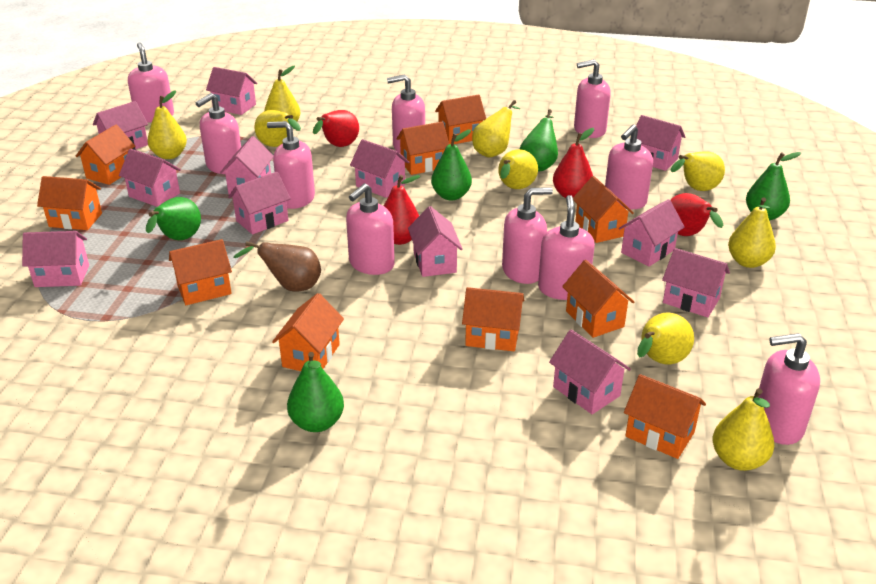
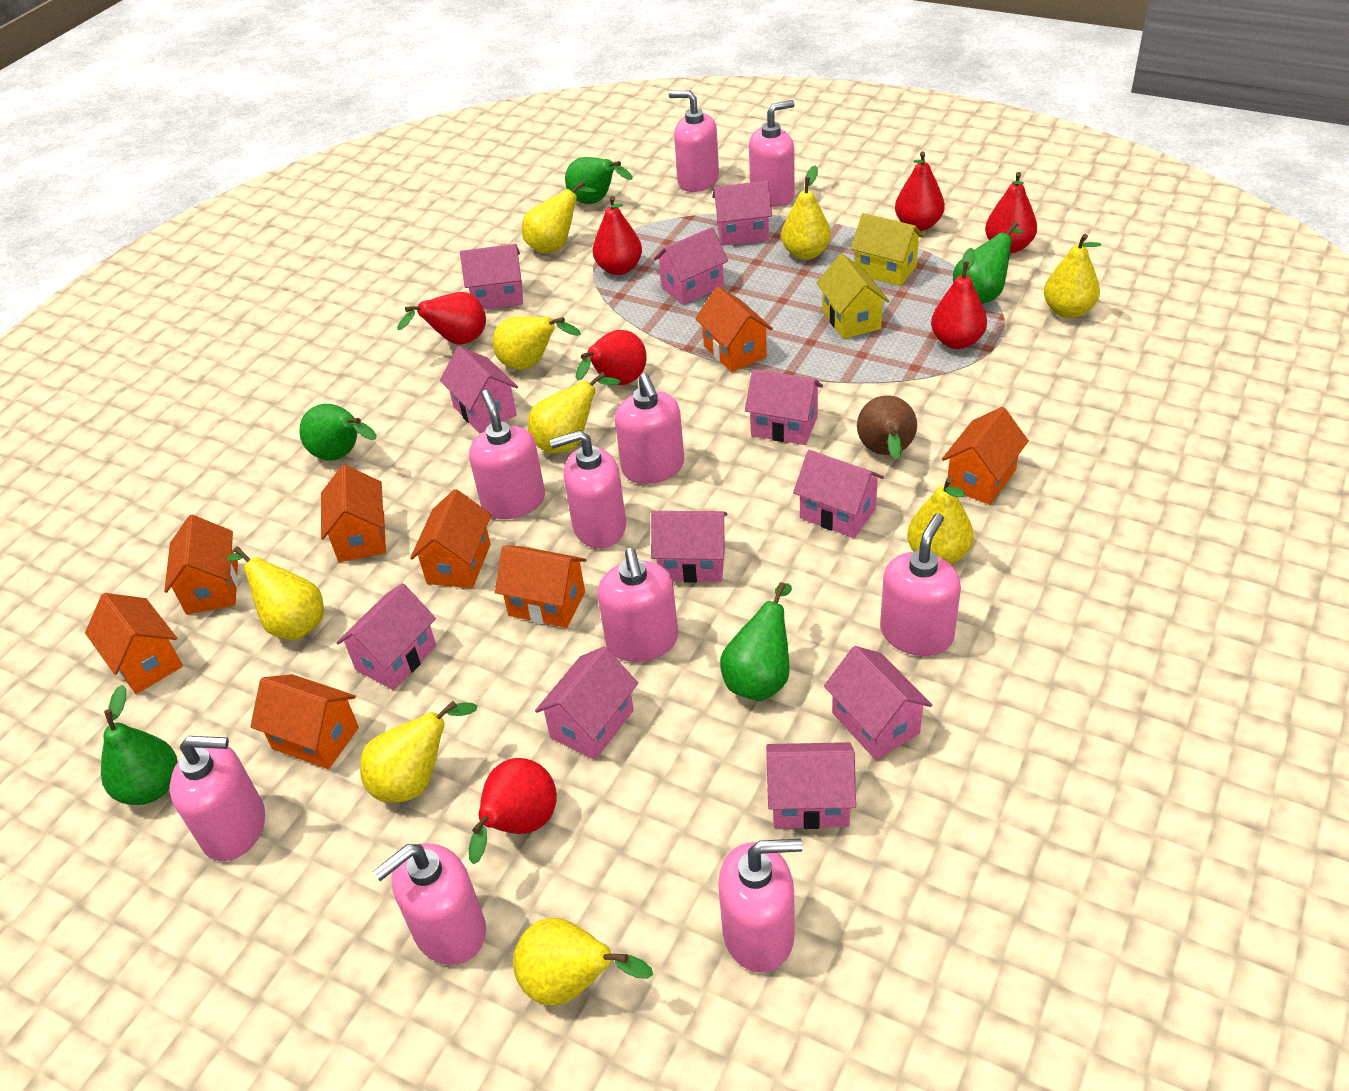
orange house: 10 -> 8
pink house: 12 -> 11
red pear: 4 -> 7
yellow house: 0 -> 2

